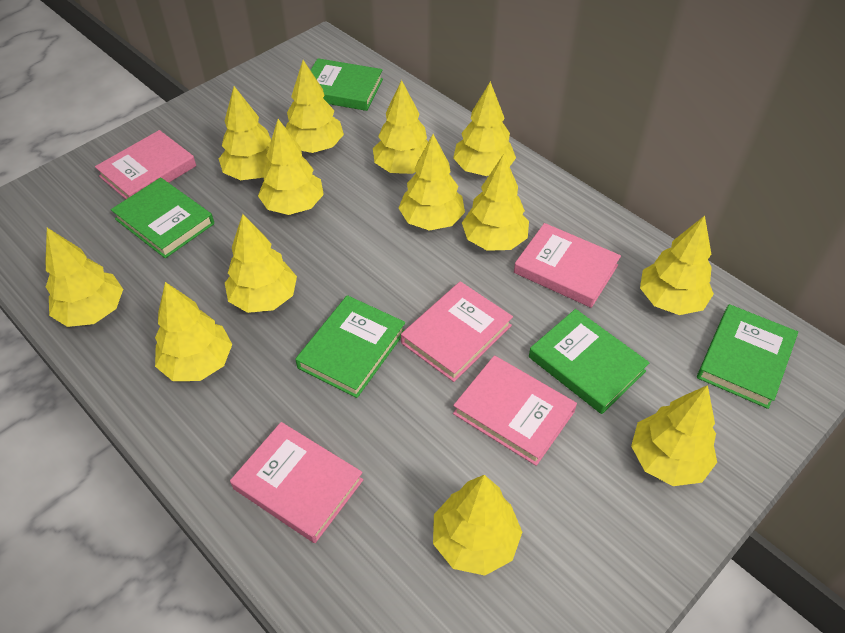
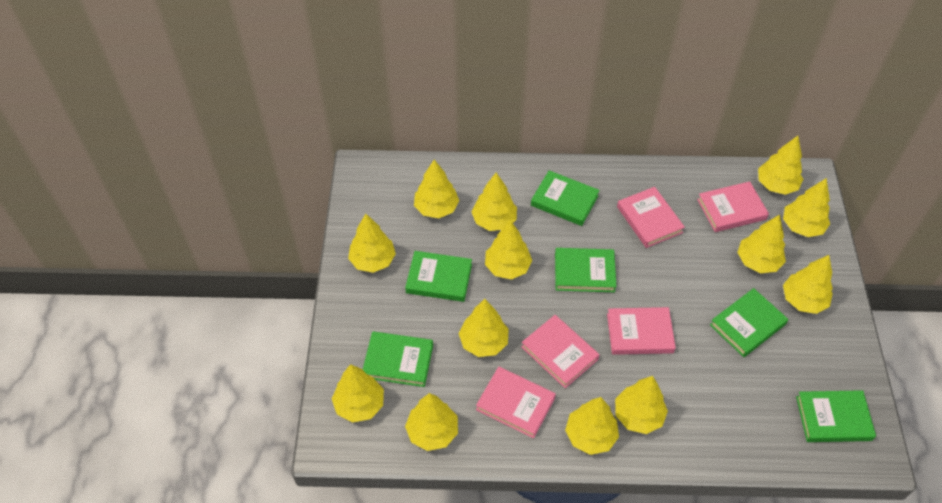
green book: 5 -> 6

